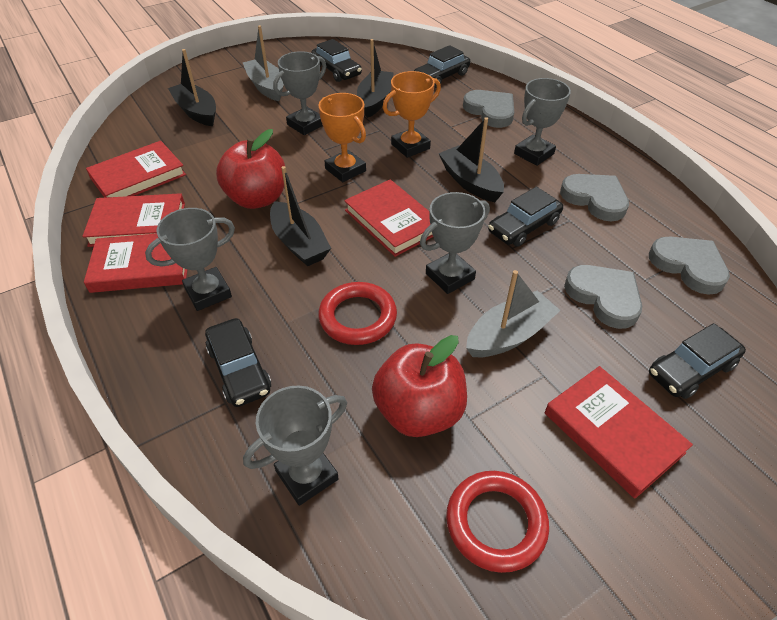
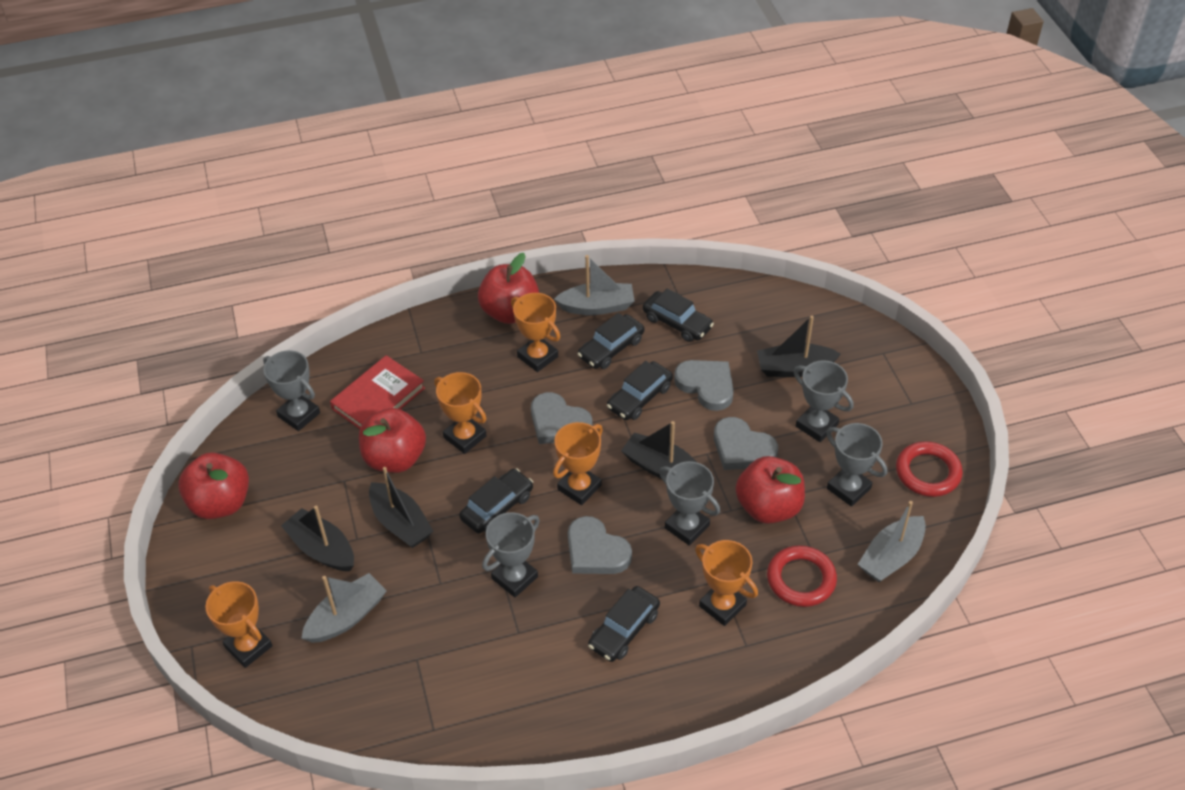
grey boat: 2 -> 3
orange trophy: 2 -> 5
red apple: 2 -> 4
red book: 5 -> 1

